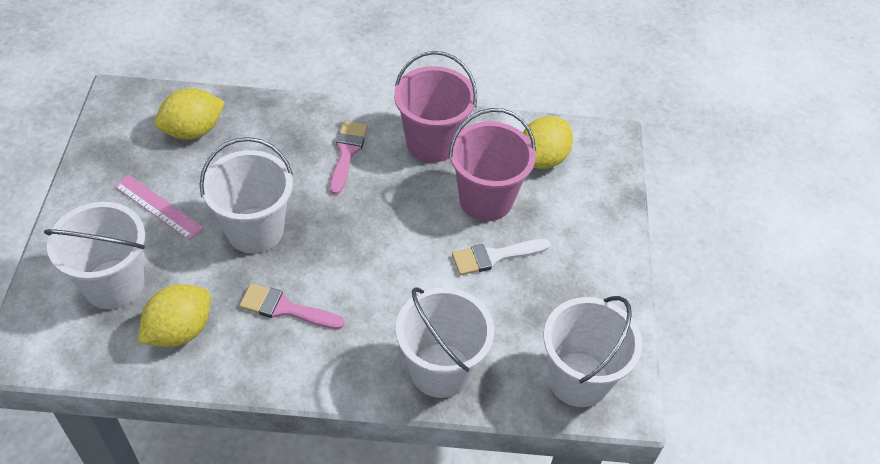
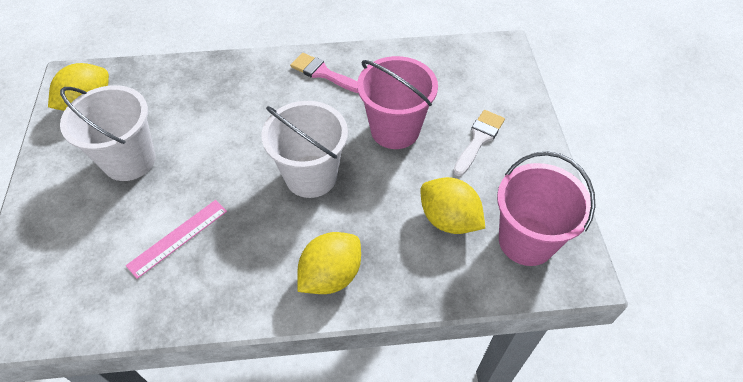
pink brush: 2 -> 1
white bucket: 4 -> 2

